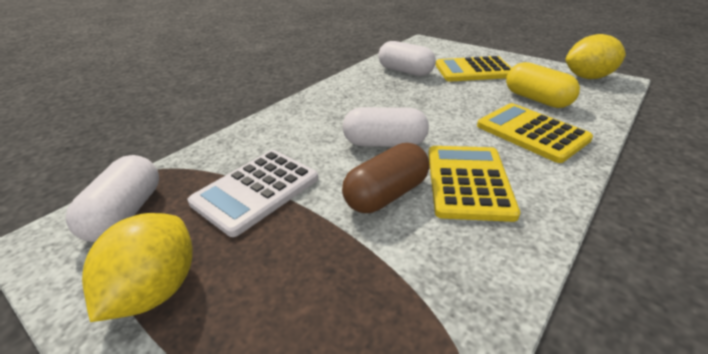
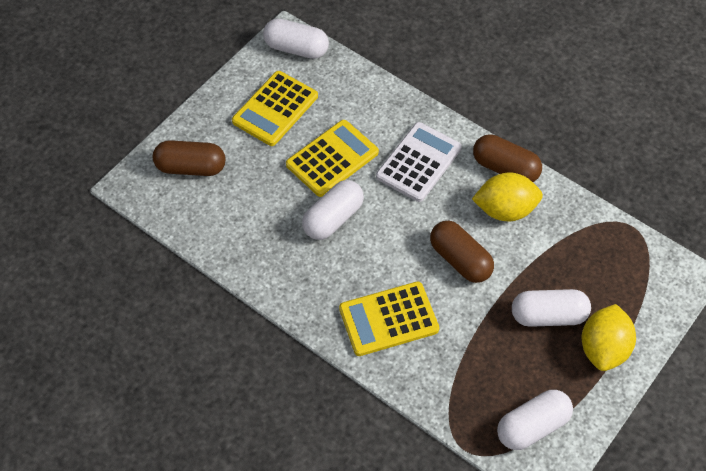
brown capsule: 1 -> 3
white capsule: 3 -> 4
yellow capsule: 1 -> 0

